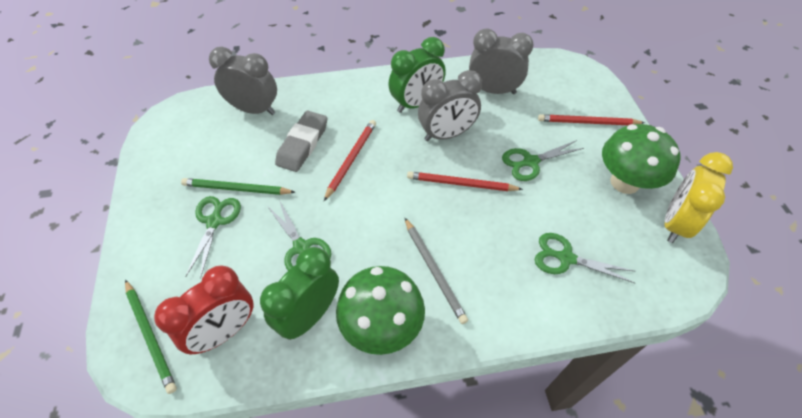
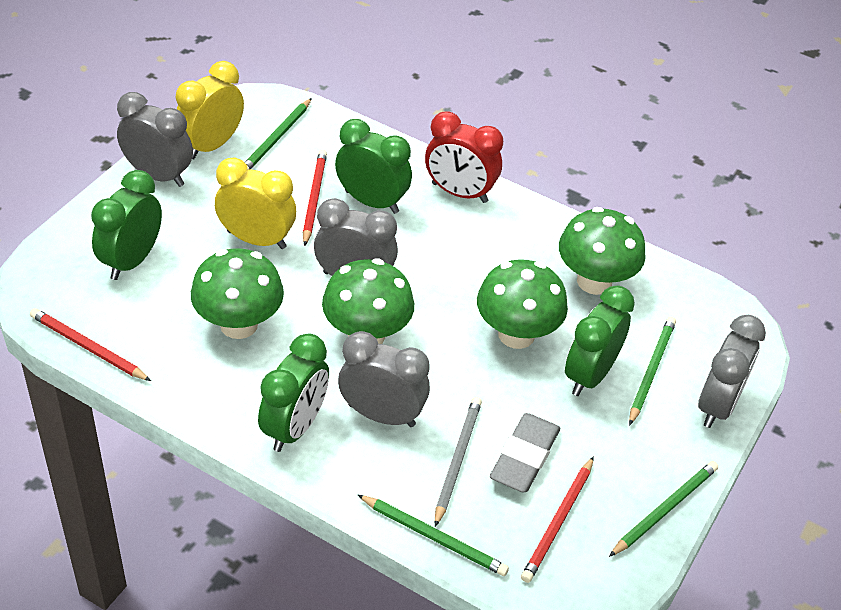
green clock: 2 -> 4
green mushroom: 2 -> 4
green pencil: 2 -> 4
green scissors: 4 -> 0
grey clock: 3 -> 4
yellow clock: 1 -> 2

